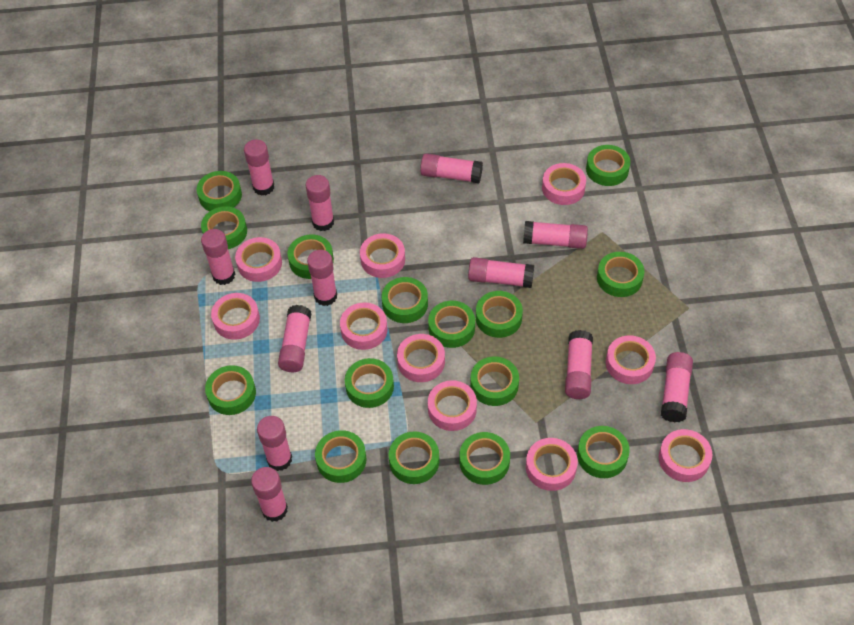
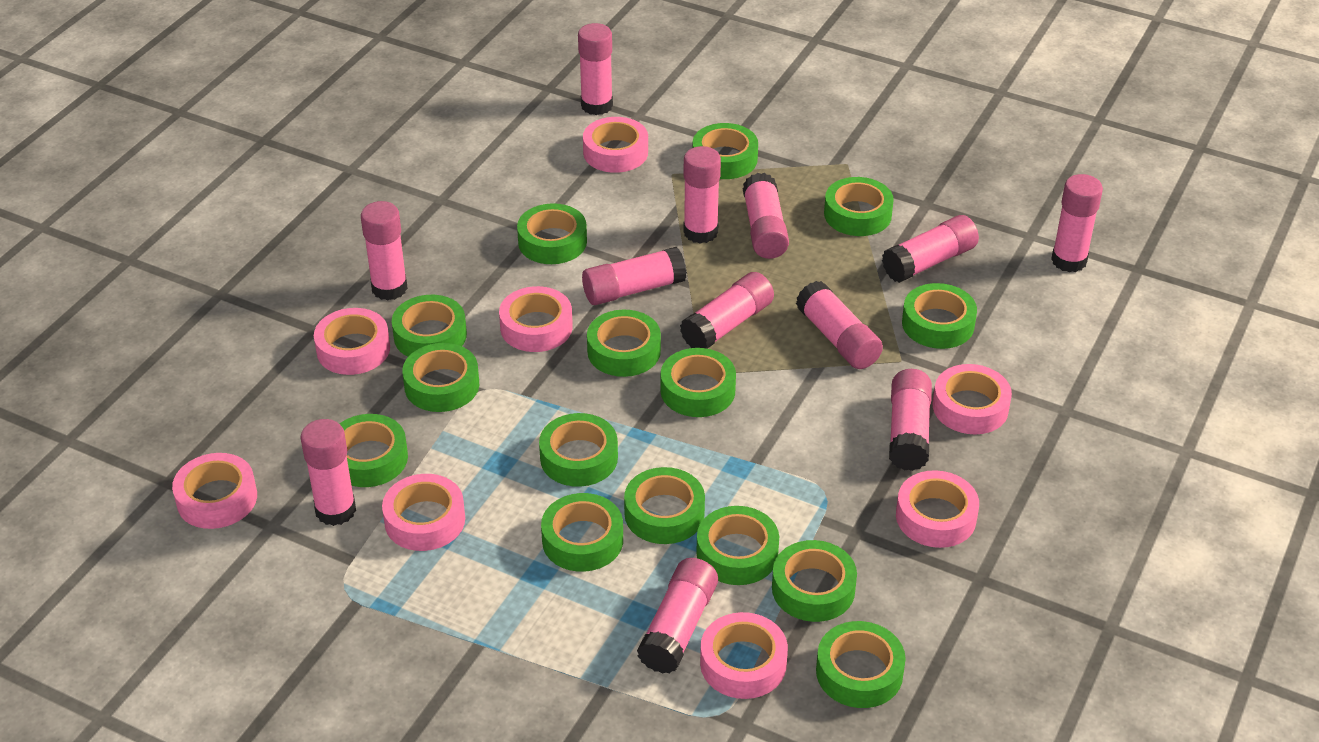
pink tape: 10 -> 8

